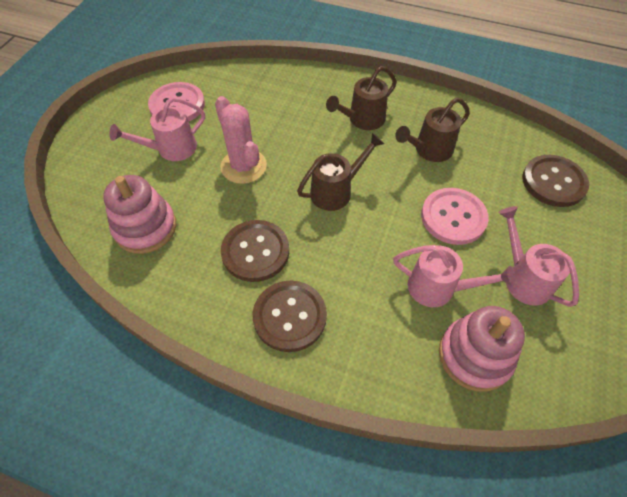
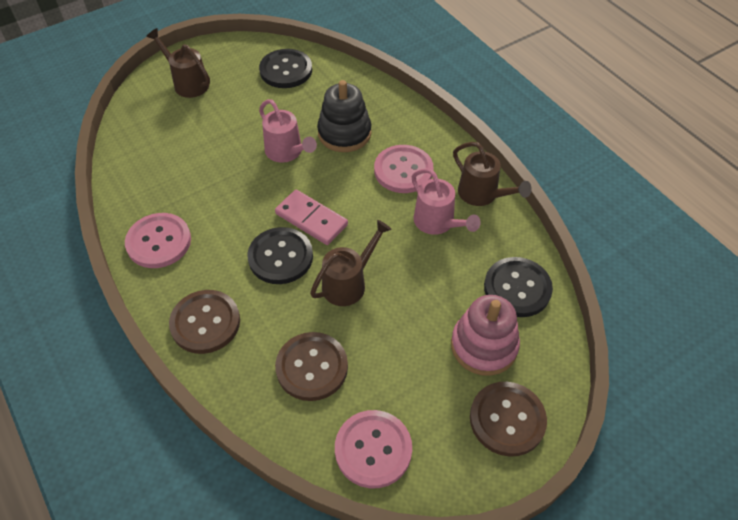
black button: 0 -> 3
black stacking toy: 0 -> 1
pink button: 2 -> 3
pink cactus: 1 -> 0
pink domino: 0 -> 1
pink stacking toy: 2 -> 1
pink watering can: 3 -> 2

